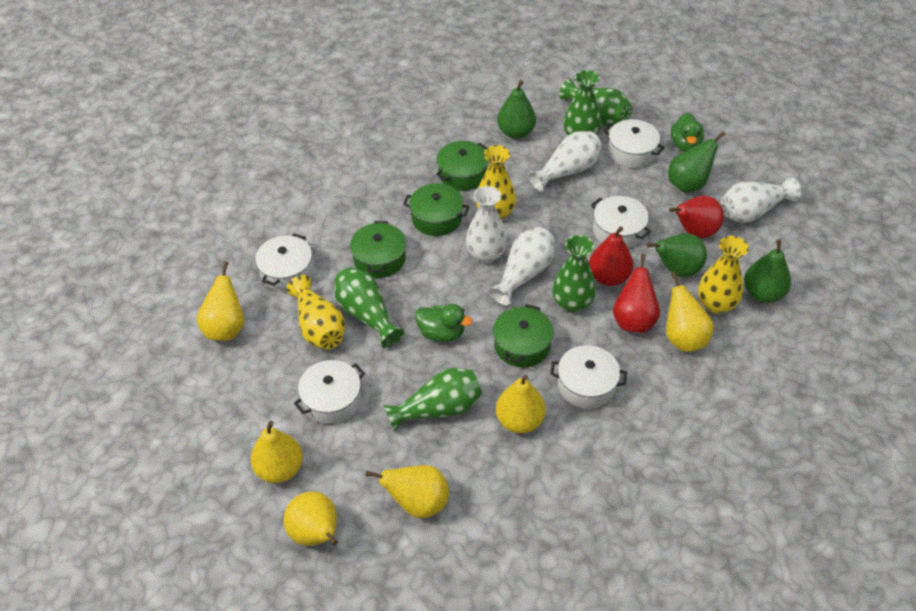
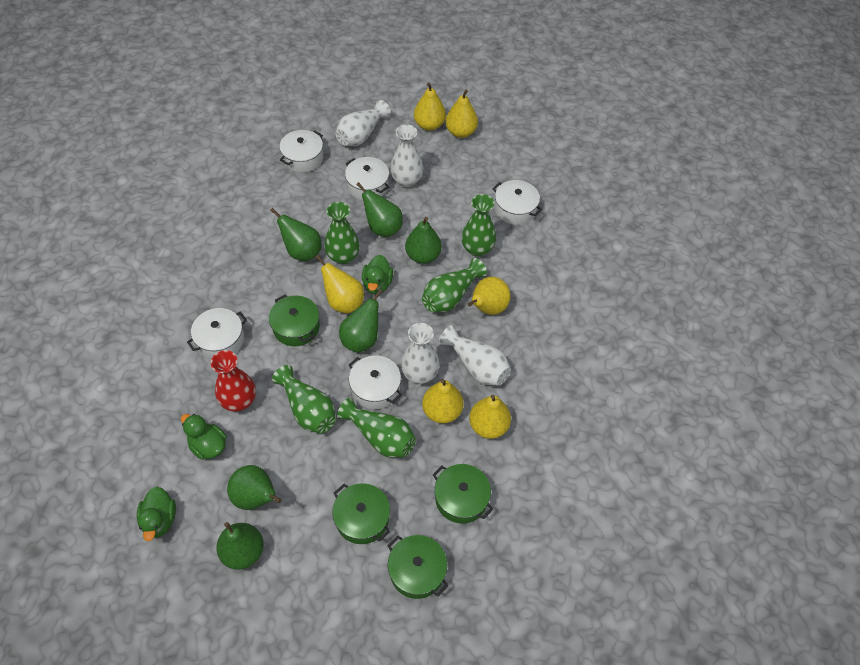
green duck: 2 -> 3
green pear: 4 -> 6
red pear: 3 -> 0
red vase: 0 -> 1
yellow vase: 3 -> 0

